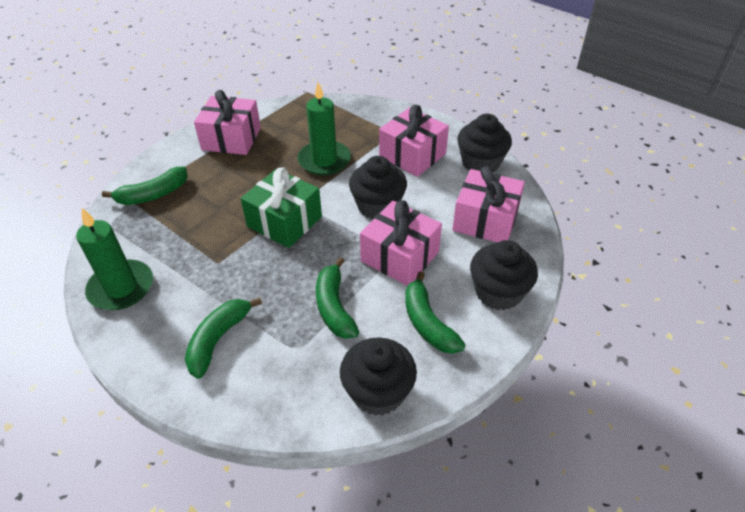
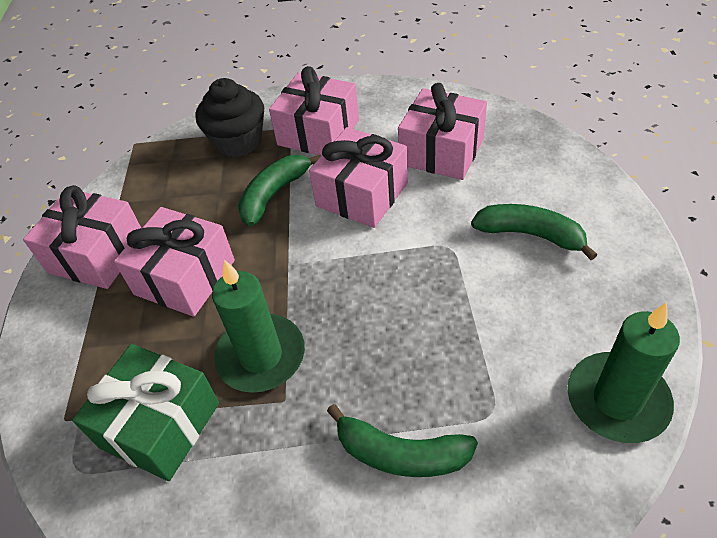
black cupcake: 4 -> 1
green banana: 4 -> 3
pink gift: 4 -> 5

